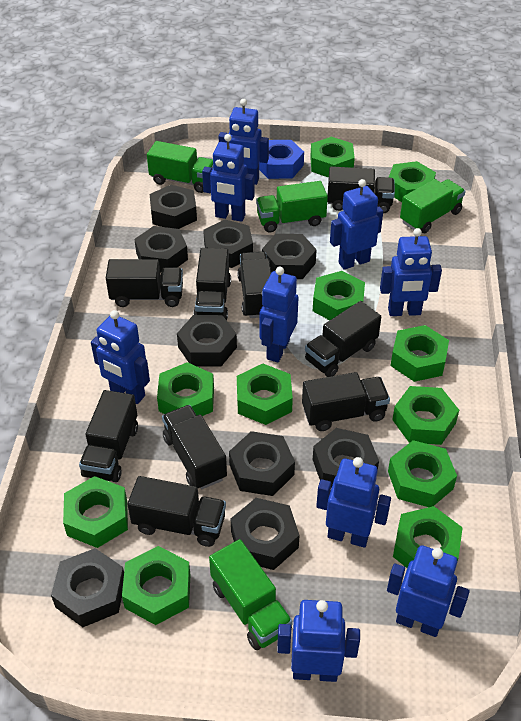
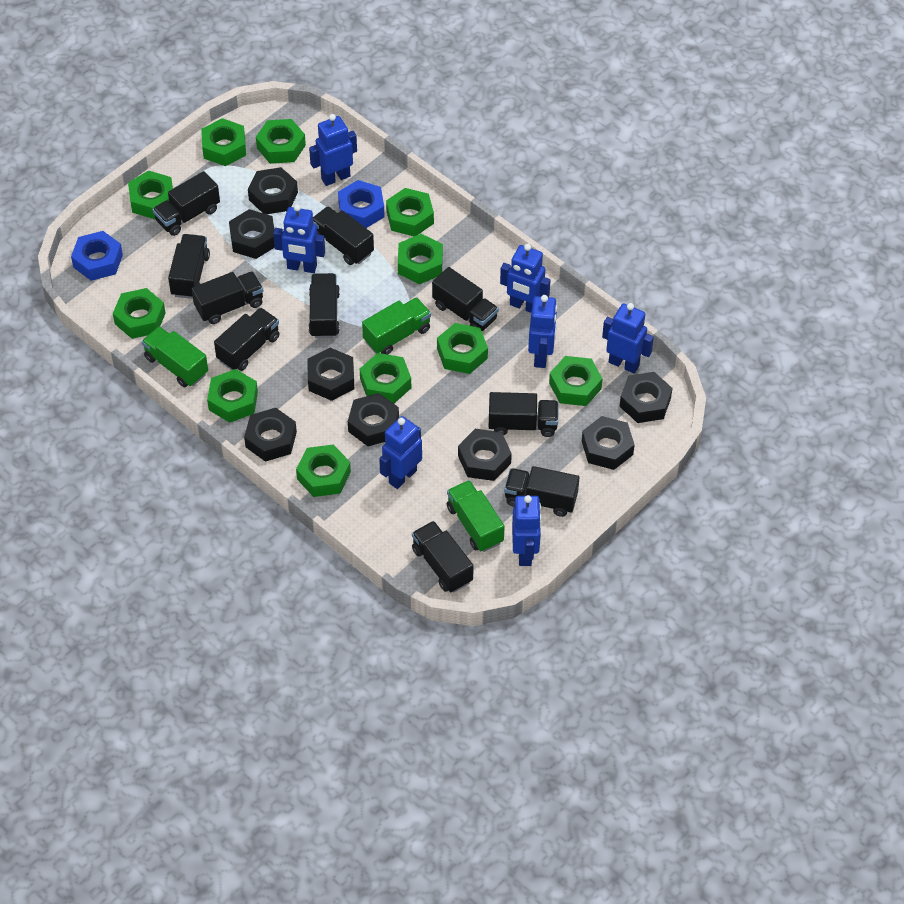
black nut: 9 -> 8
black truck: 9 -> 10
blue nut: 1 -> 2
blue robot: 9 -> 7
green truck: 4 -> 3

